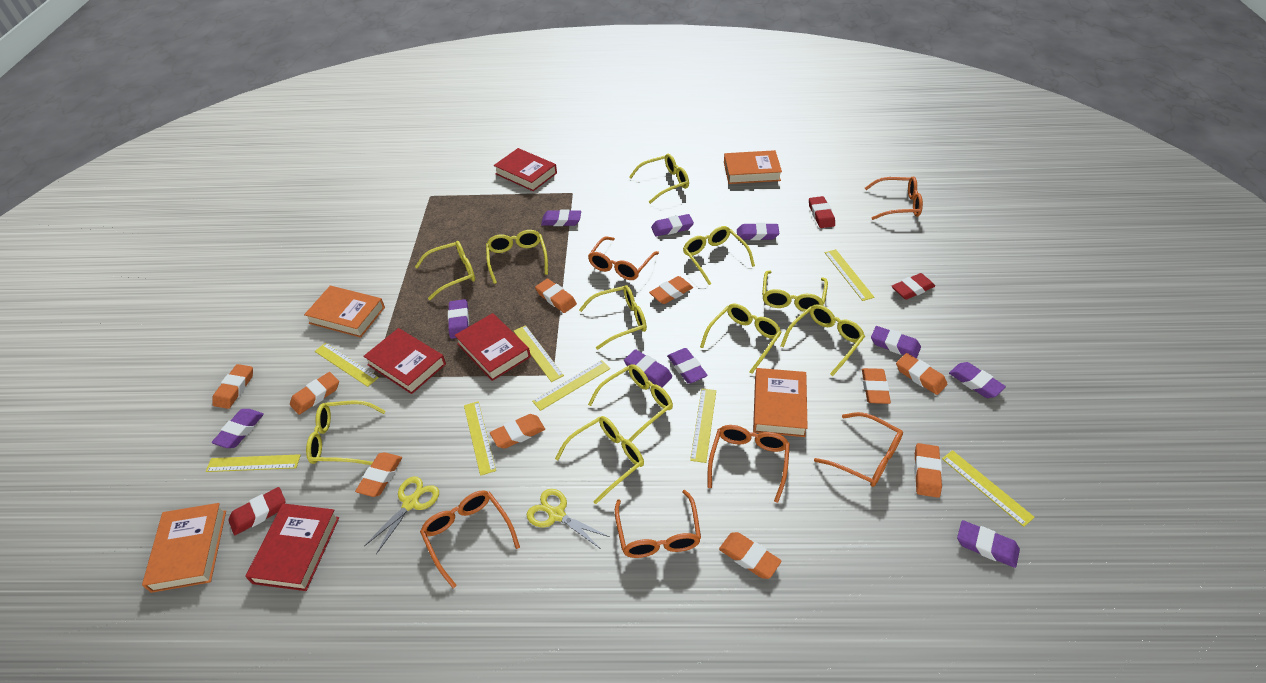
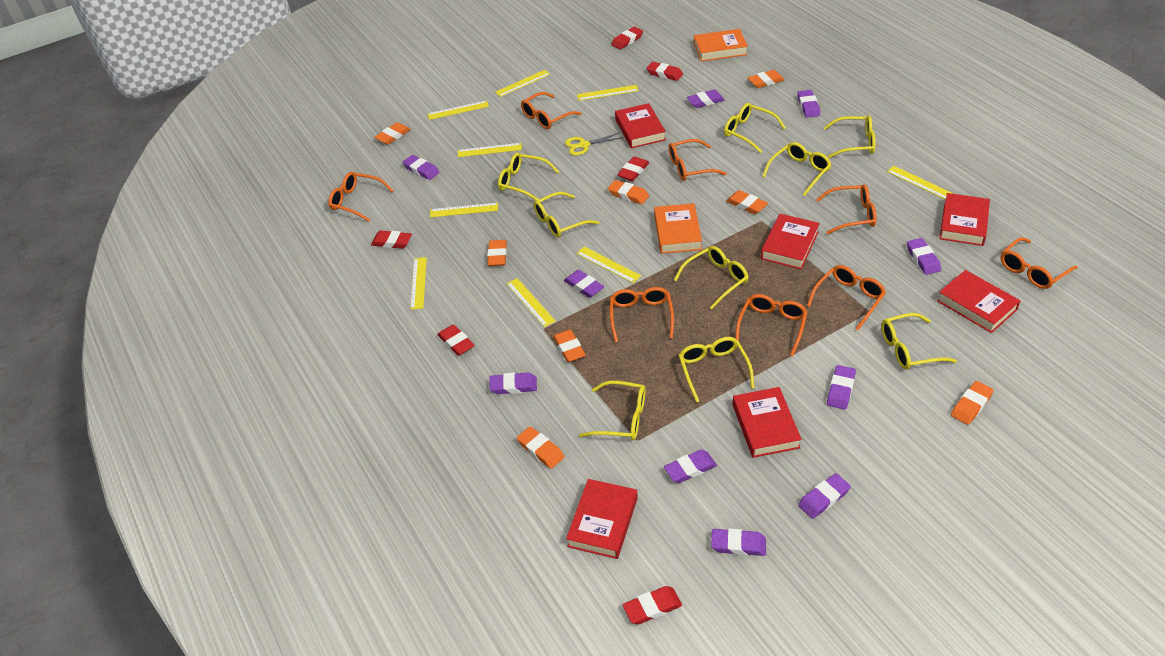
orange book: 4 -> 2
orange eraser: 10 -> 8
orange glasses: 6 -> 8
red book: 4 -> 6
red eraser: 3 -> 6
yellow glasses: 11 -> 9
yellow ruler: 8 -> 9
yellow scissors: 2 -> 1

